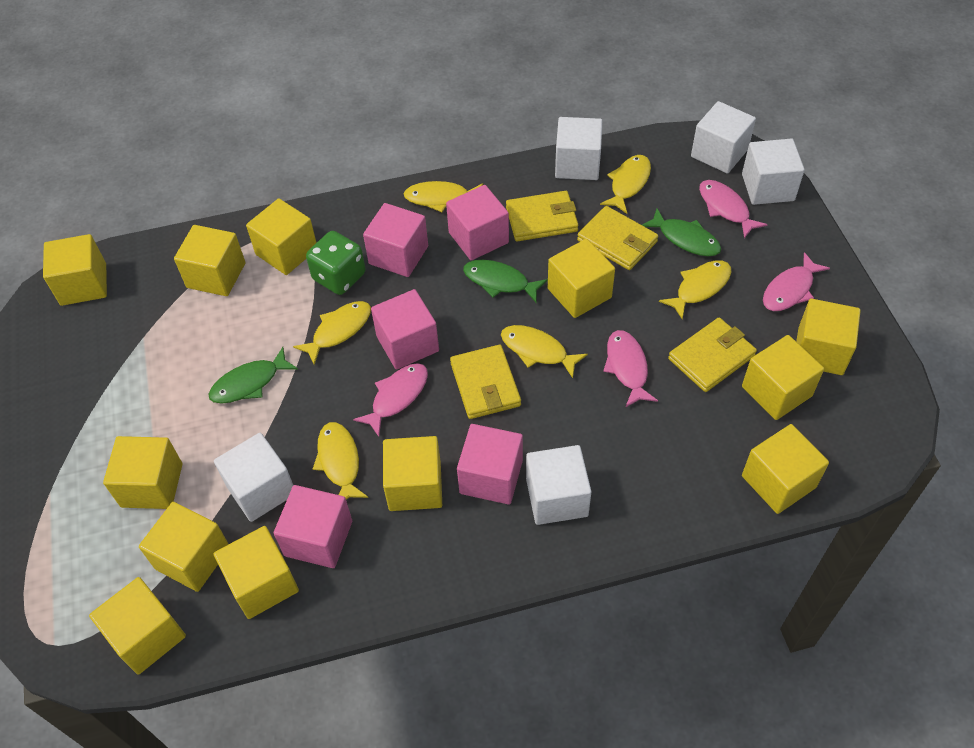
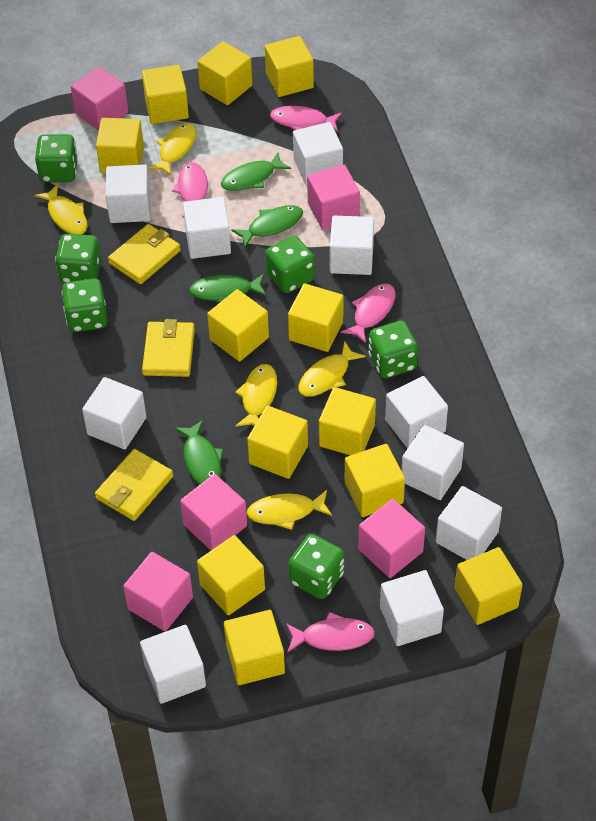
green dice: 1 -> 6
green fish: 3 -> 4
white cube: 5 -> 10
yellow fish: 6 -> 5
yellow wallet: 4 -> 3

